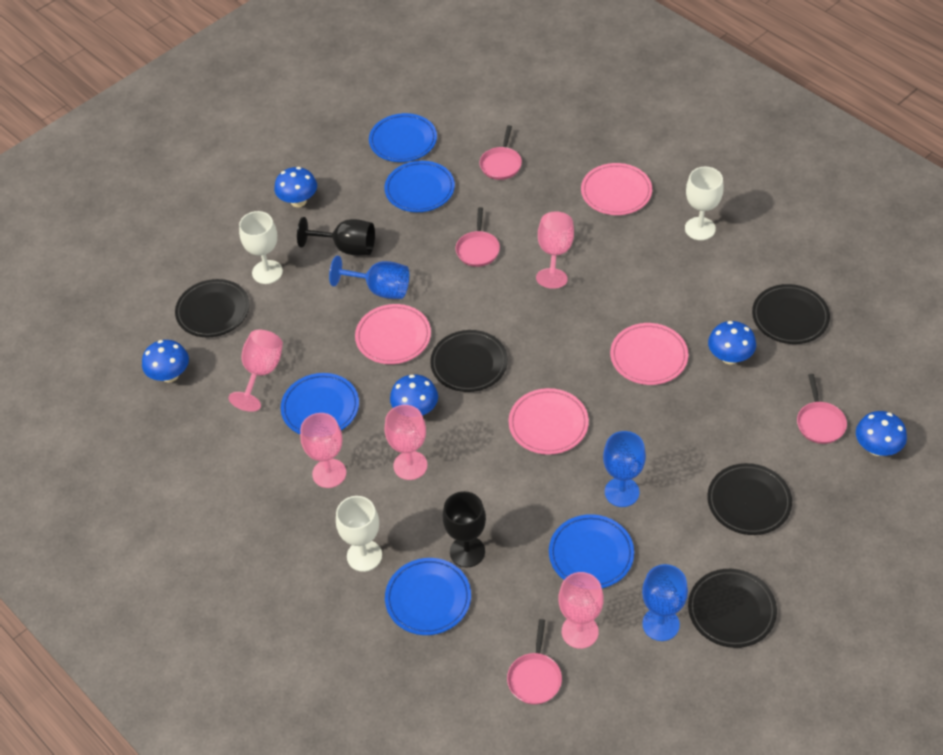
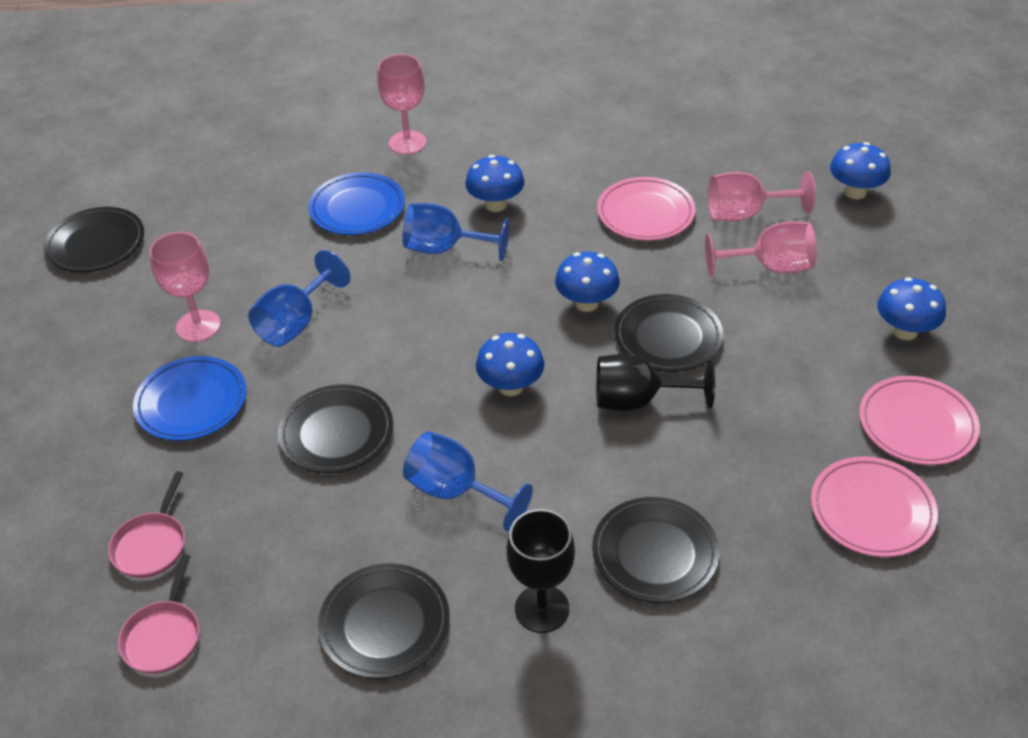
blue plate: 5 -> 2
pink goblet: 5 -> 4
pink pan: 4 -> 2
pink plate: 4 -> 3
white goblet: 3 -> 0

